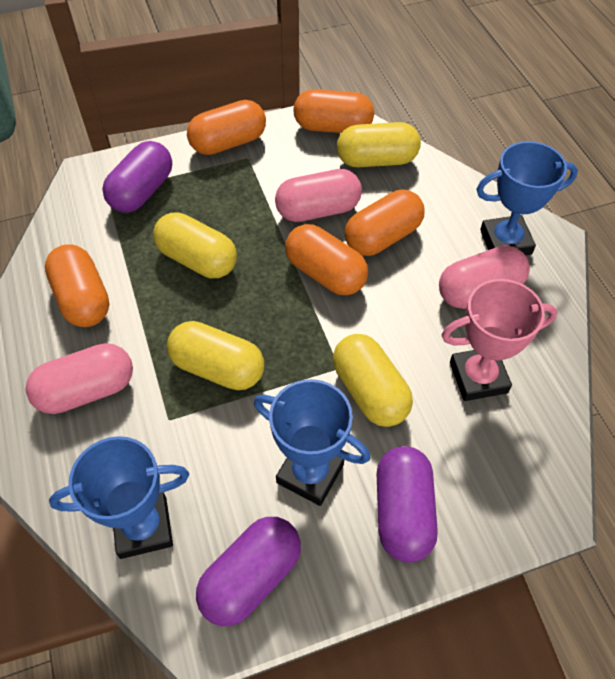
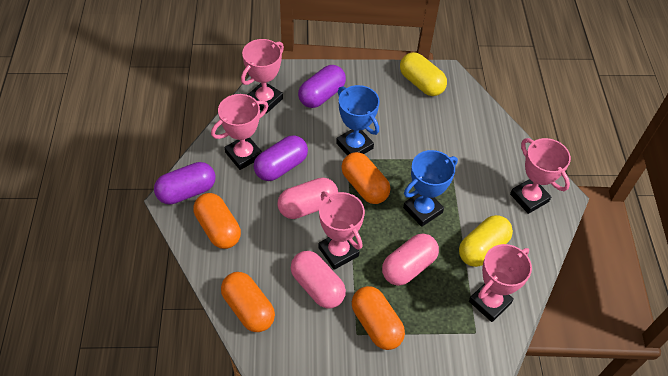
blue trophy: 3 -> 2
orange capsule: 5 -> 4
pink trophy: 1 -> 5
yellow capsule: 4 -> 2

